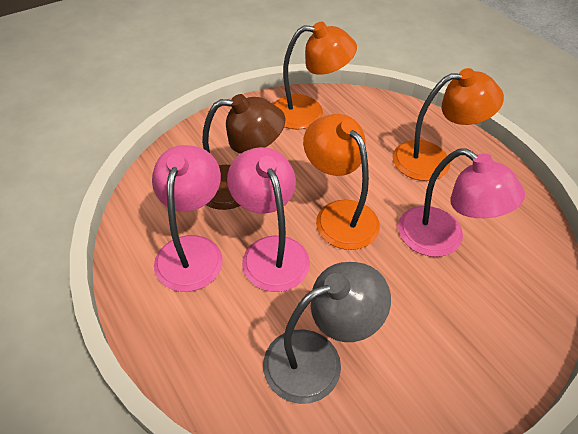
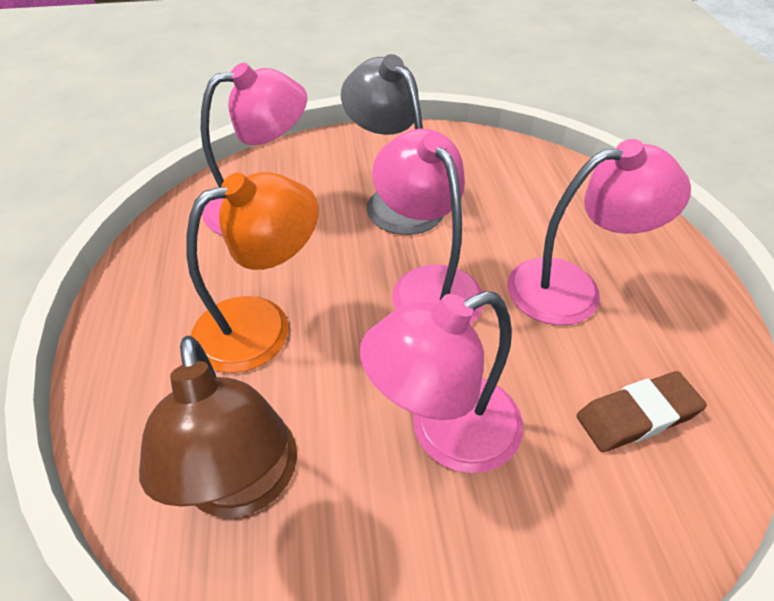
brown eraser: 0 -> 1
orange lamp: 3 -> 1
pink lamp: 3 -> 4

